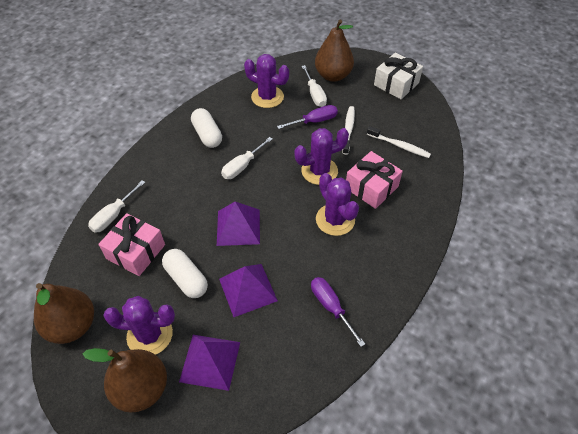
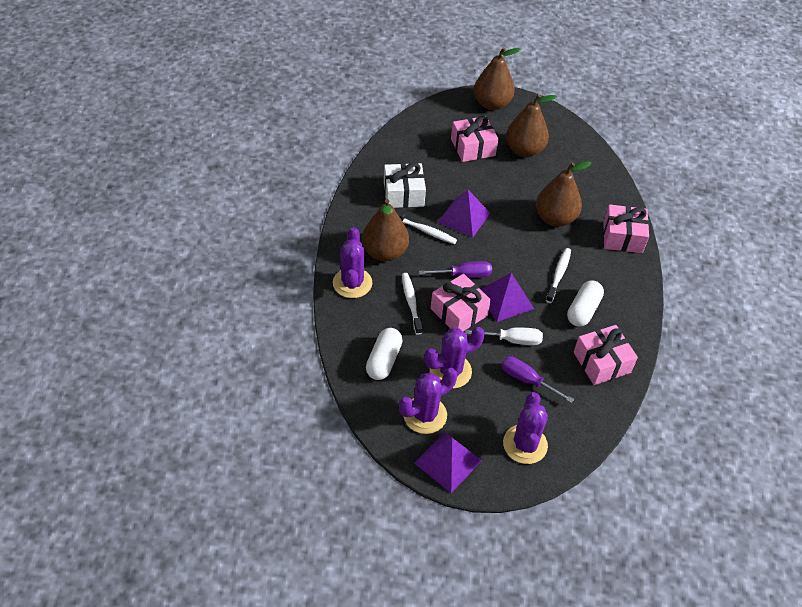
brown pear: 3 -> 4
pink gift: 2 -> 4
white screwdriver: 3 -> 1
white toothbrush: 2 -> 3

